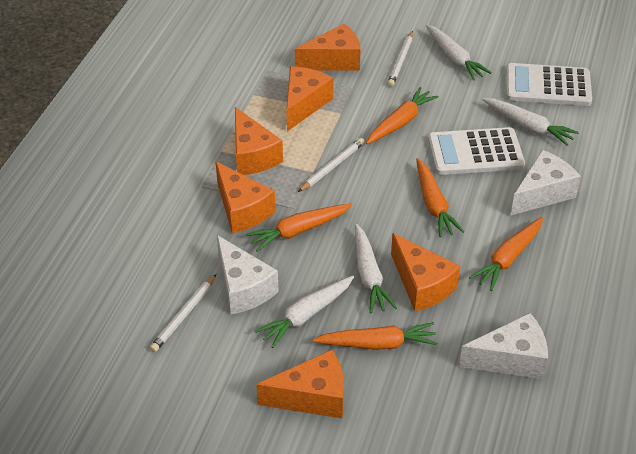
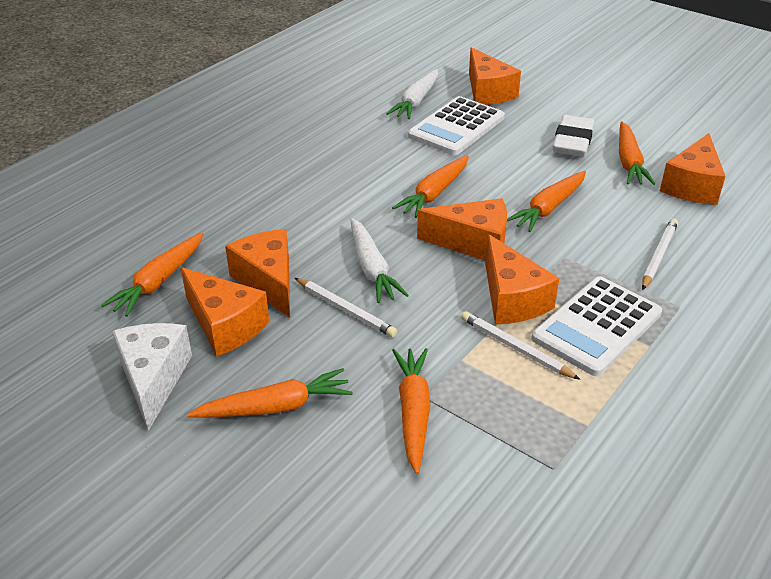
orange carrot: 5 -> 6
white carrot: 4 -> 2
white cheese: 3 -> 1
white eraser: 0 -> 1

